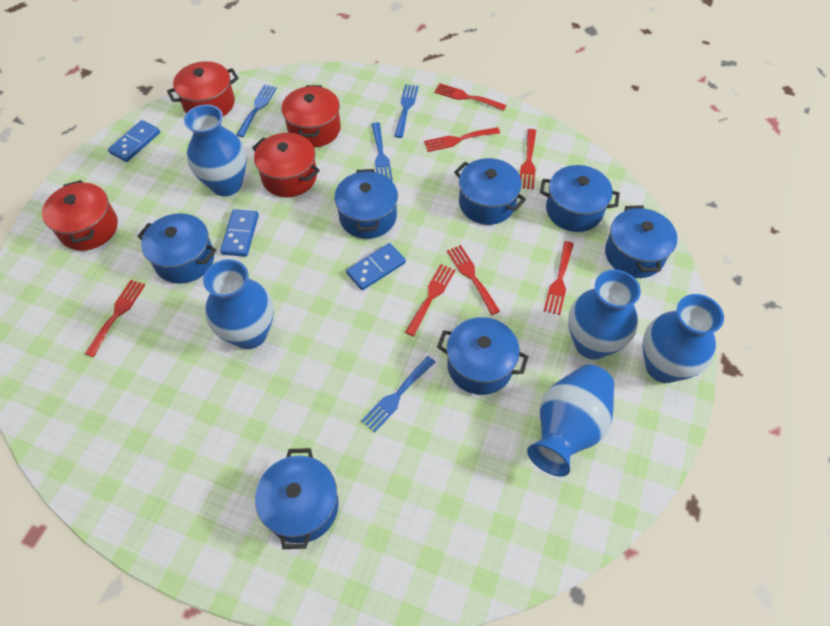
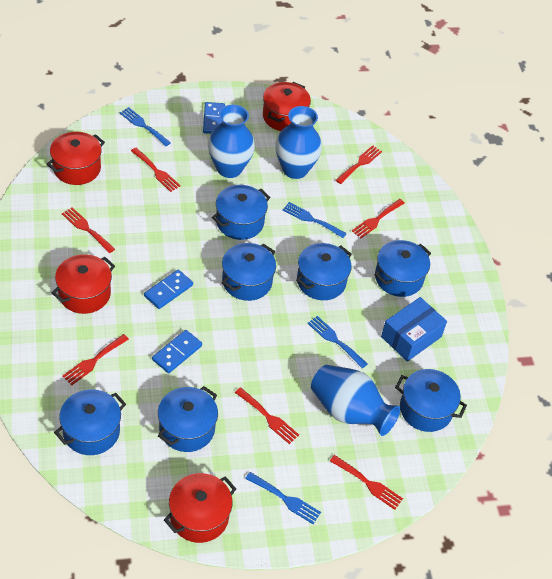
blue box: 0 -> 1
blue vase: 5 -> 3

